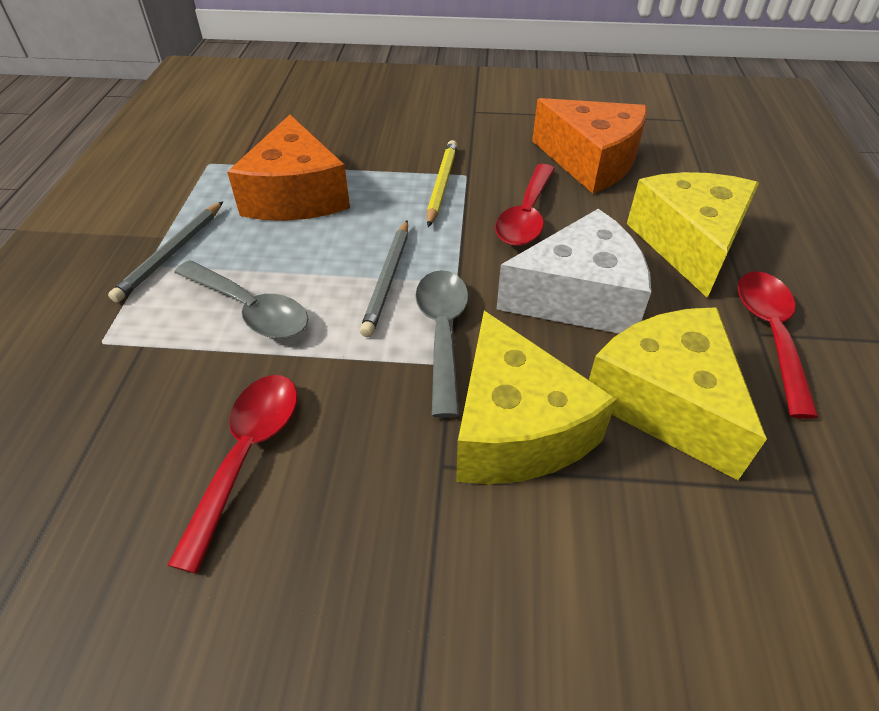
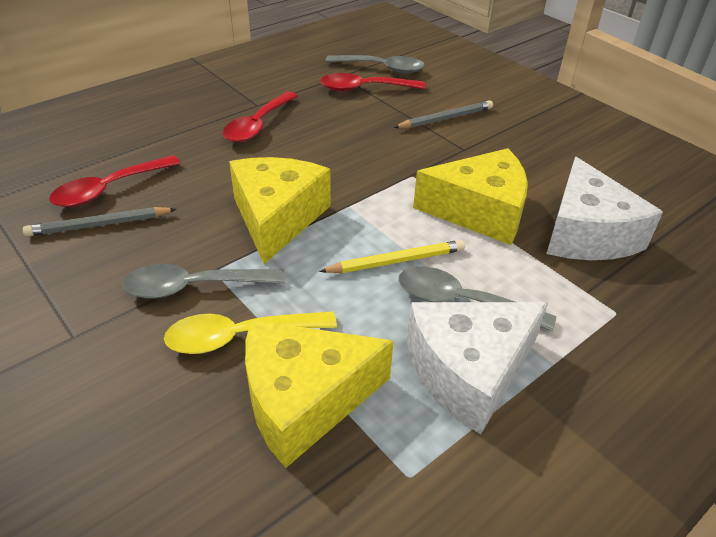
grey spoon: 2 -> 3
orange cheese: 2 -> 0
white cheese: 1 -> 2
yellow spoon: 0 -> 1

